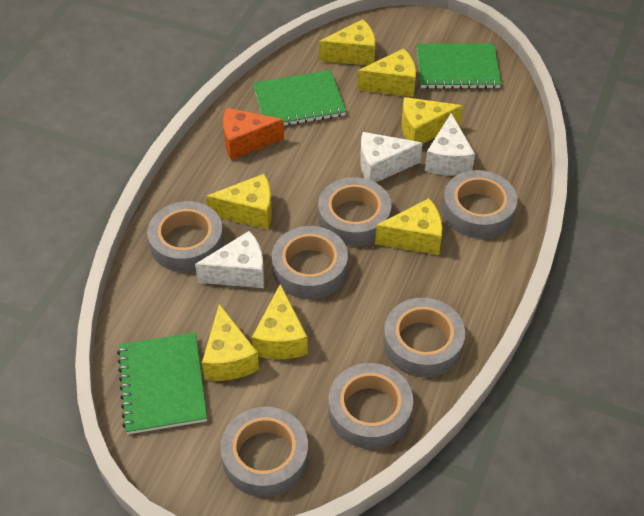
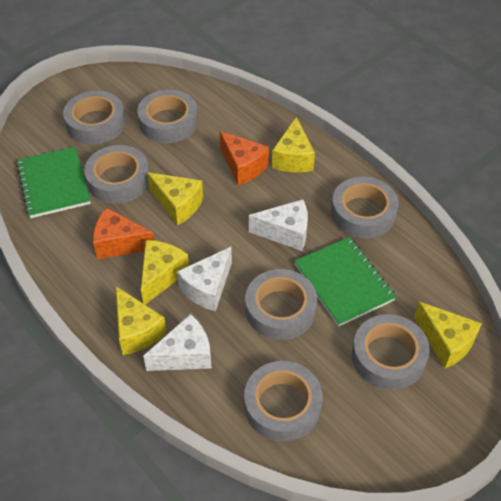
green notebook: 3 -> 2
orange cheese: 1 -> 2
yellow cheese: 7 -> 5

